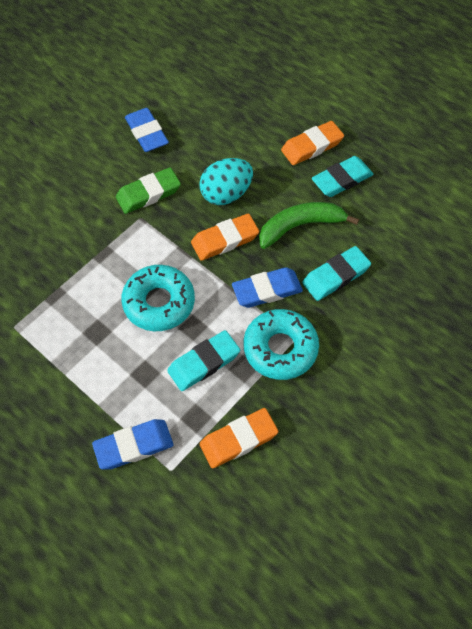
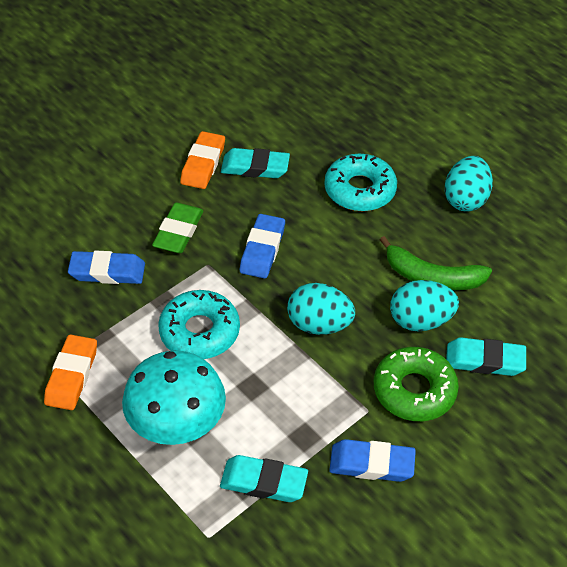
green donut: 0 -> 1
orange eraser: 3 -> 2
turquoise egg: 1 -> 3
turquoise mushroom: 0 -> 1

